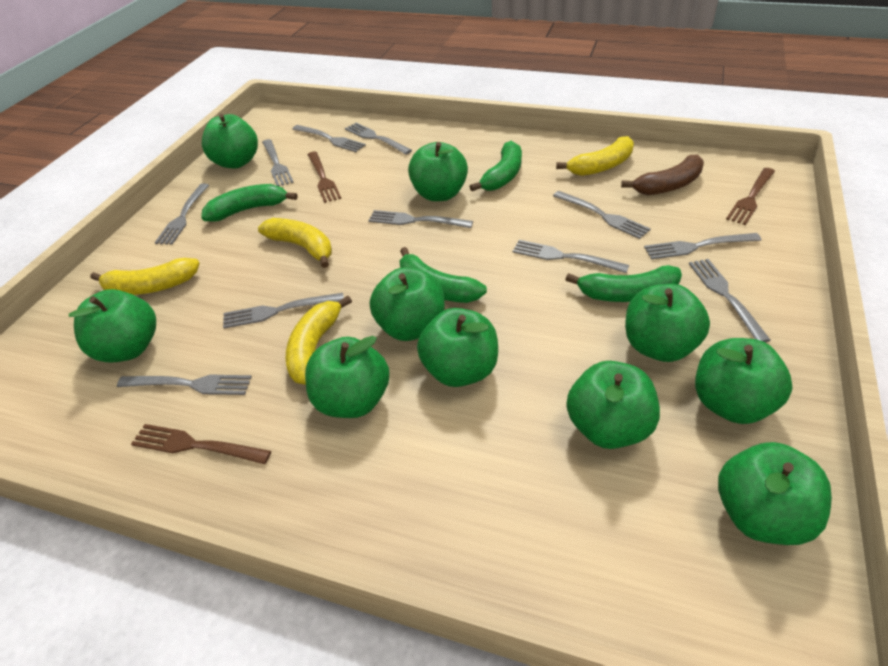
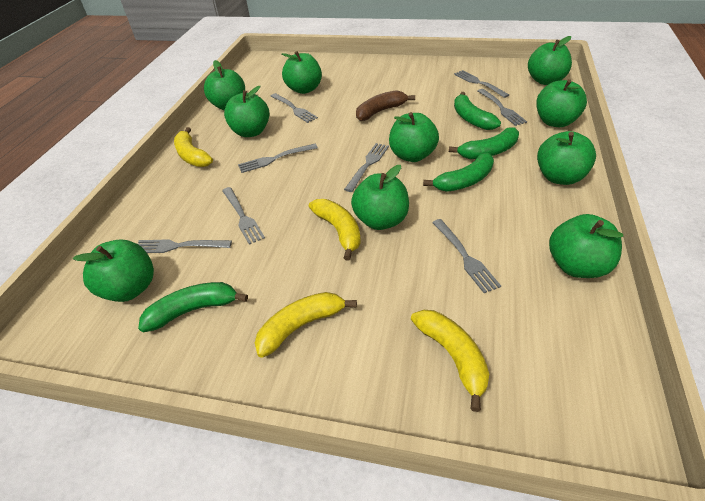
brown fork: 3 -> 0
grey fork: 11 -> 8

